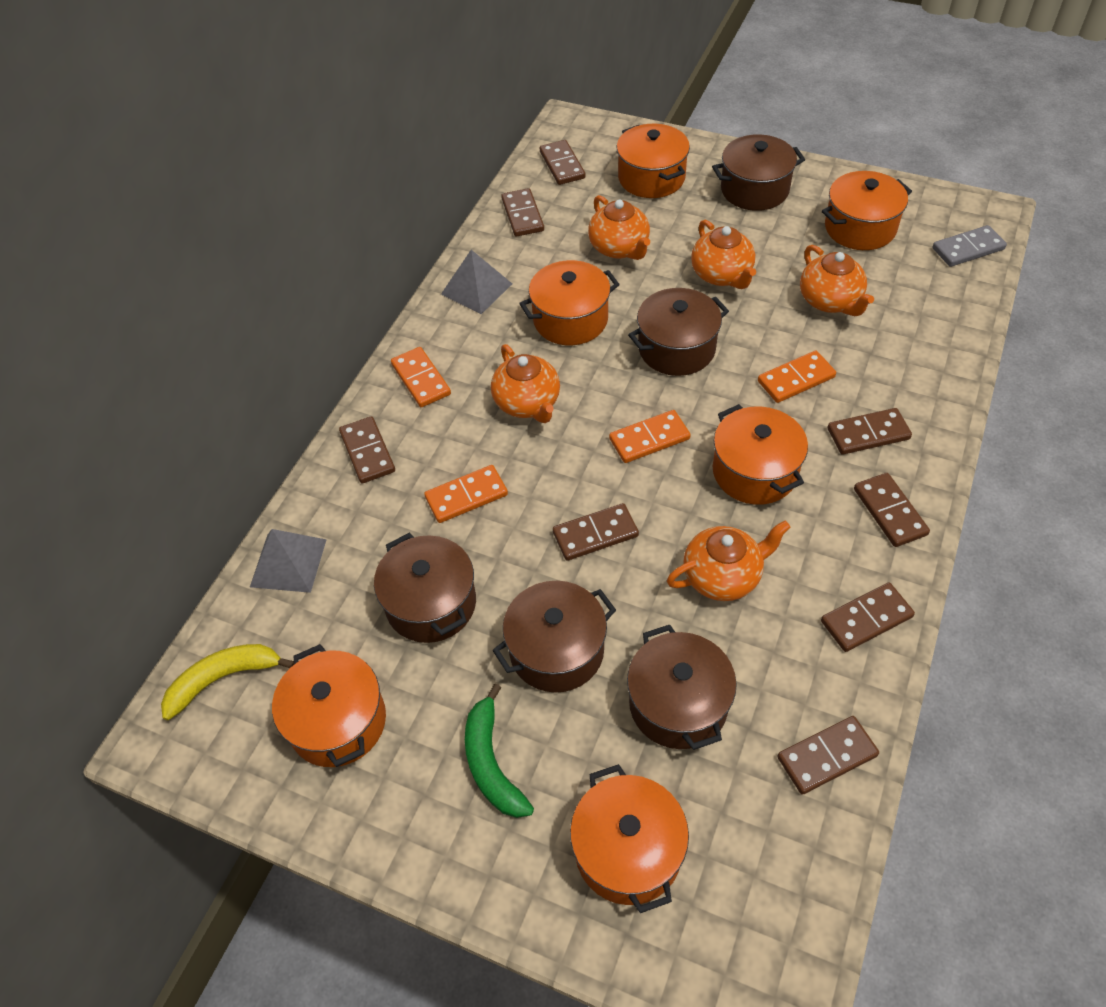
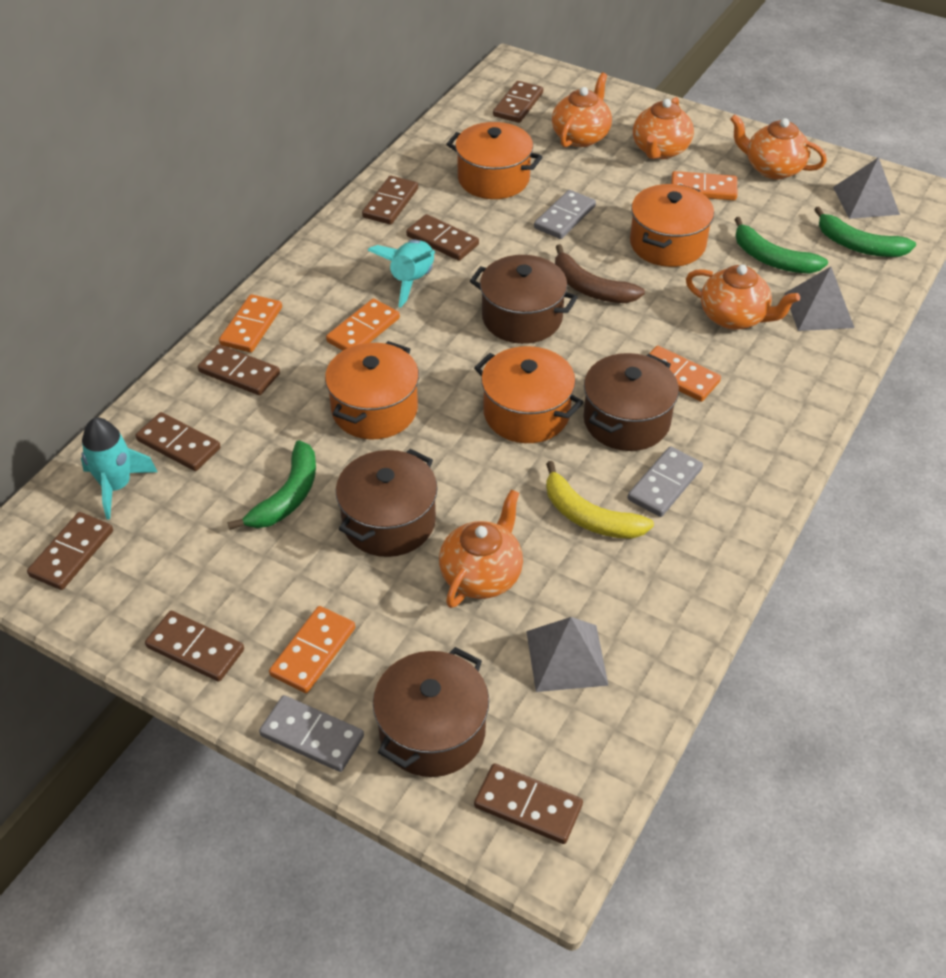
brown banana: 0 -> 1
brown pot: 5 -> 4
green banana: 1 -> 3
grey domino: 1 -> 3
grey pyramid: 2 -> 3
orange domino: 4 -> 5
orange pot: 6 -> 4
turquoise rocket: 0 -> 2

